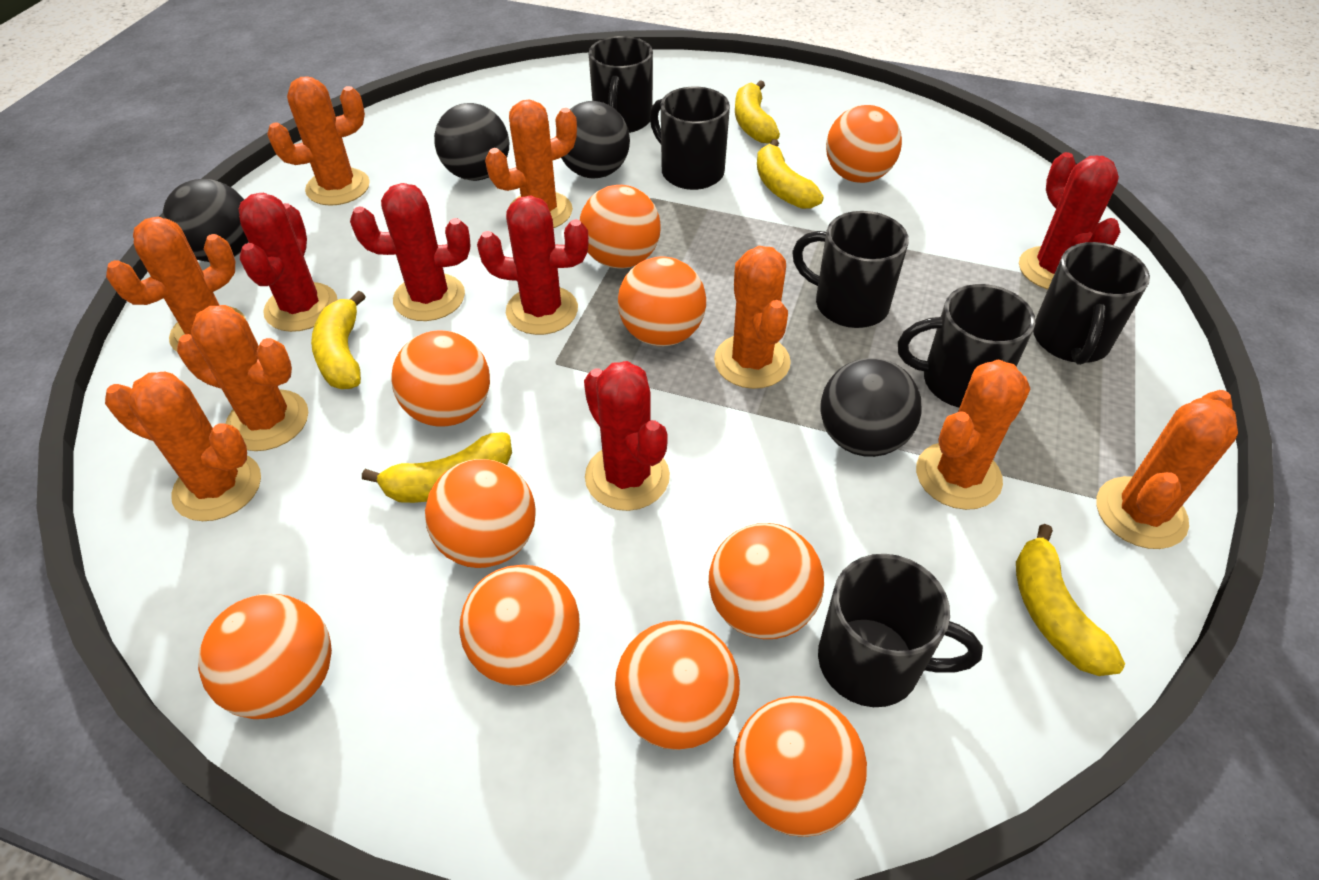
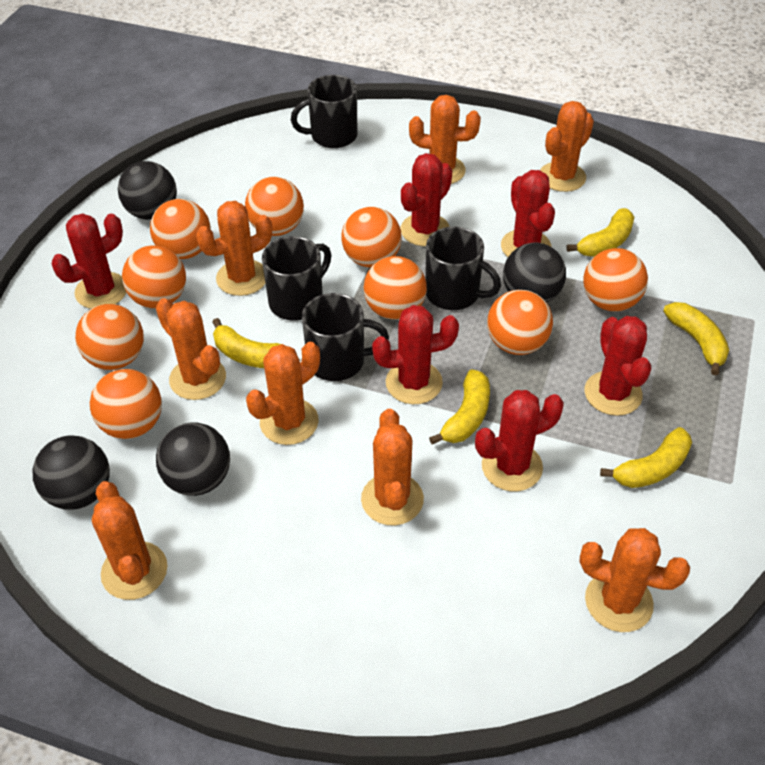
black mug: 6 -> 4
orange ball: 10 -> 9
red cactus: 5 -> 6

